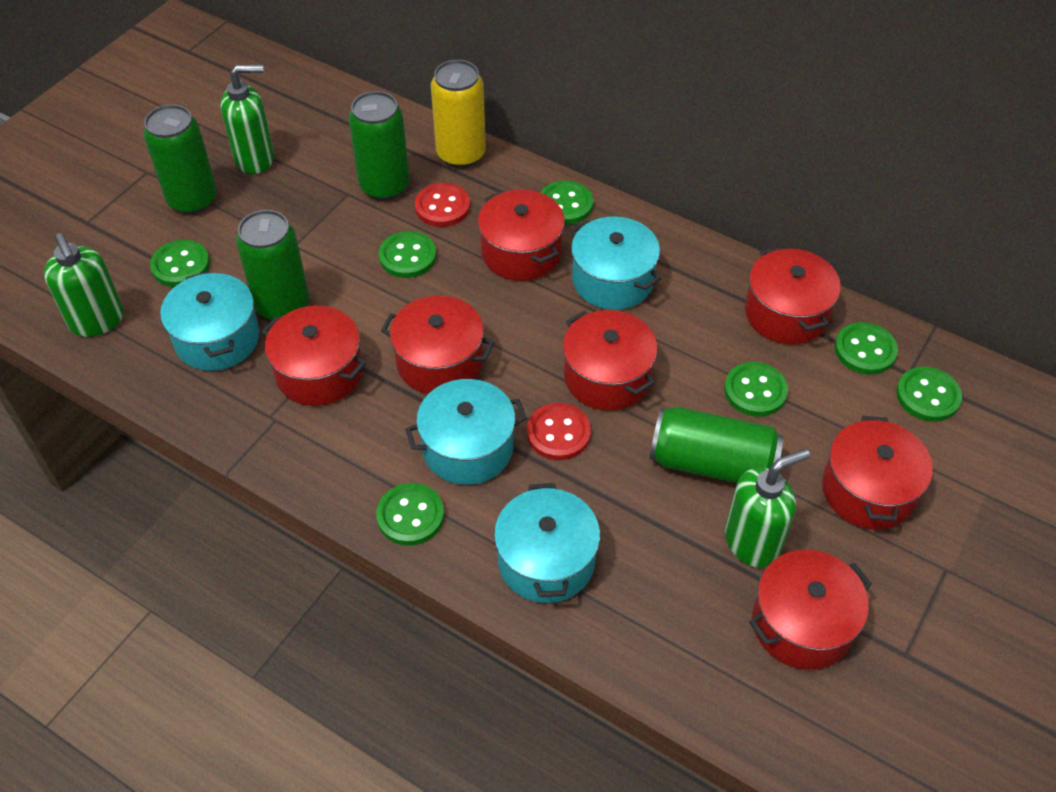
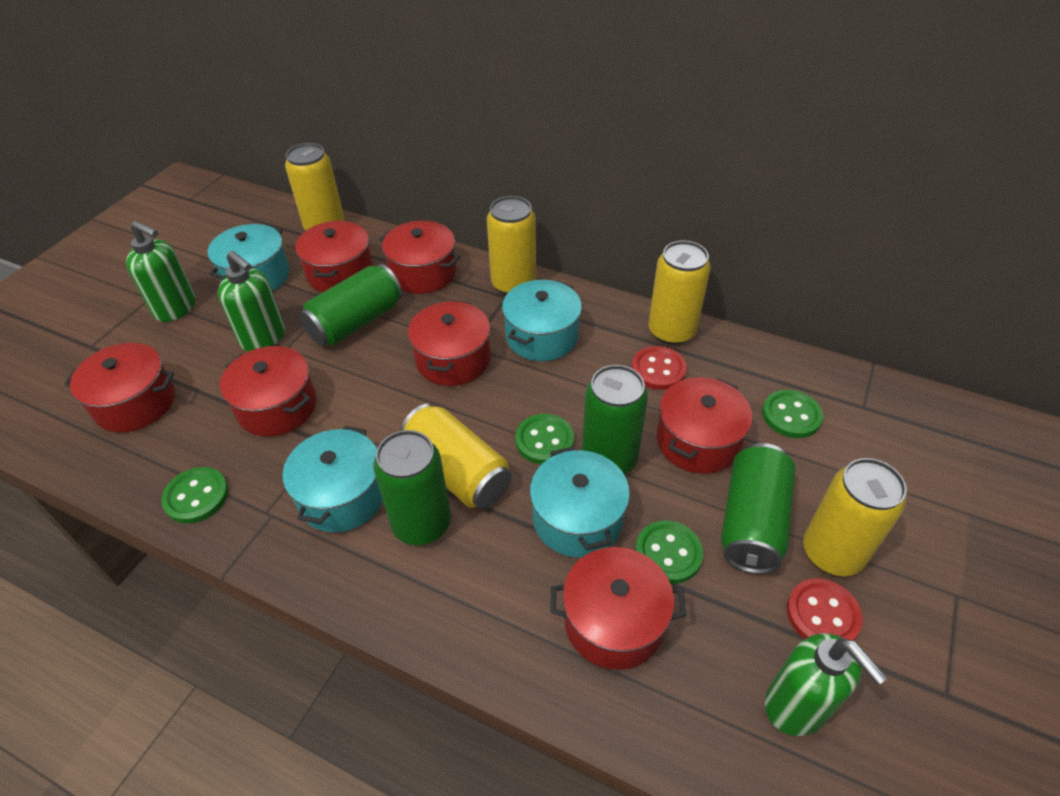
green button: 7 -> 4
yellow can: 1 -> 5

